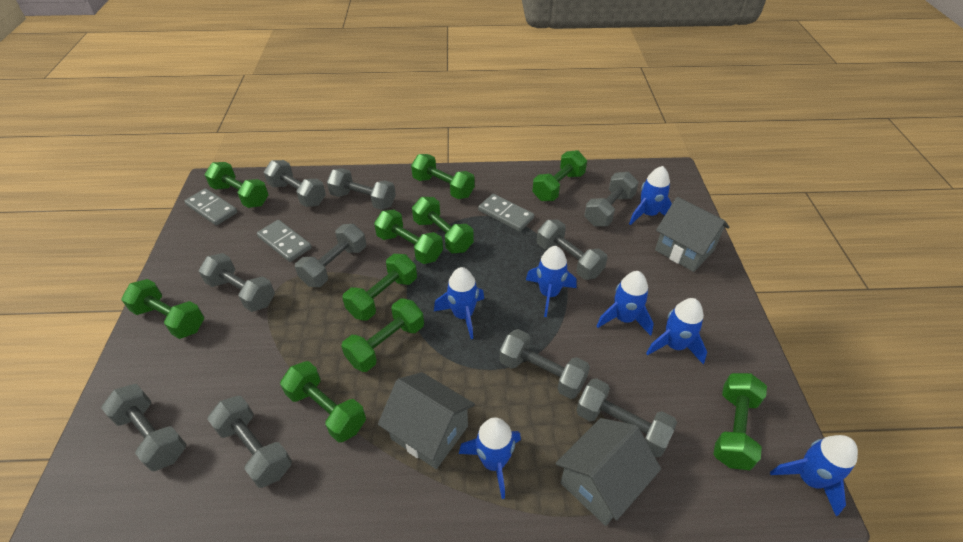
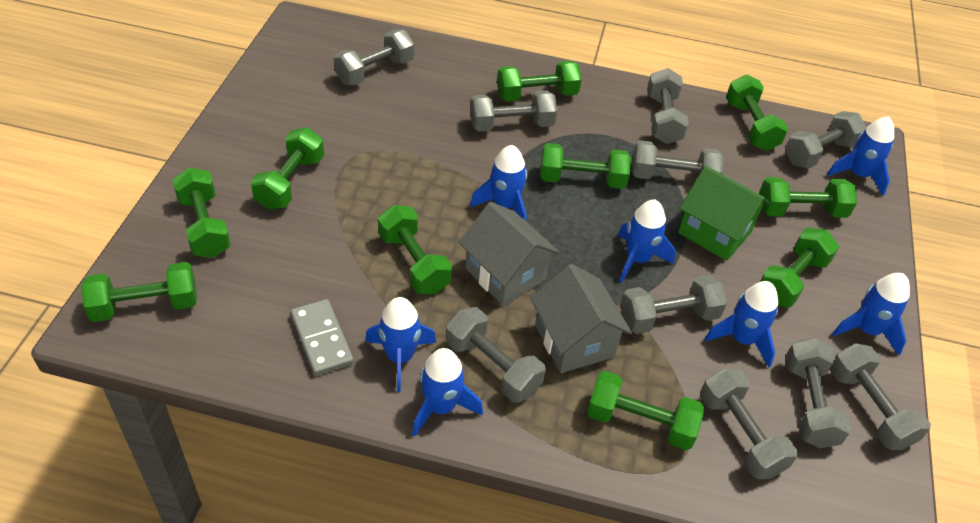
green house: 0 -> 1
grey domino: 3 -> 1
grey house: 3 -> 2

